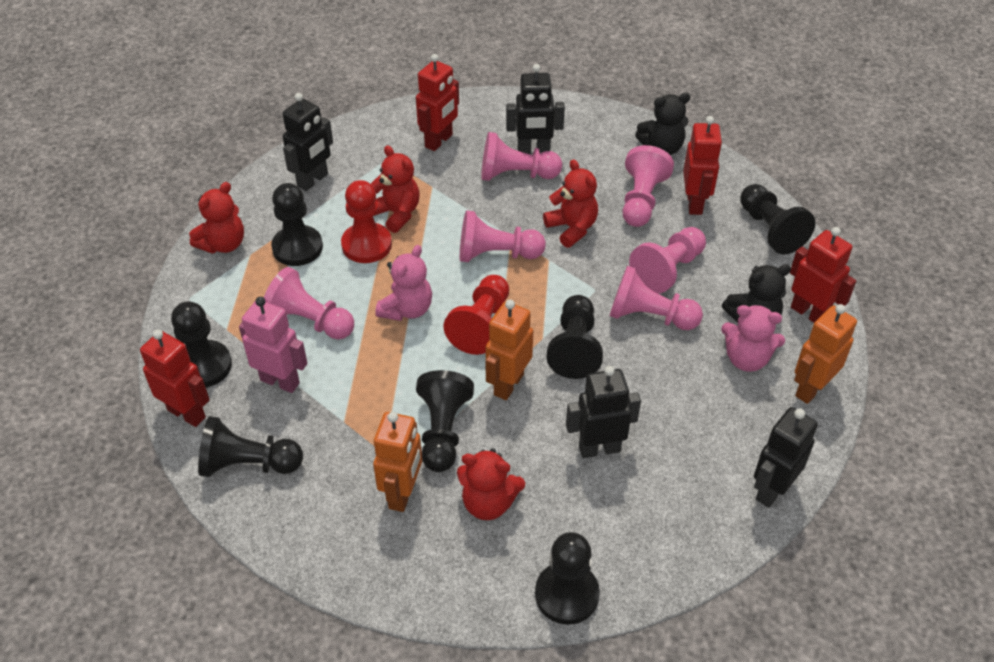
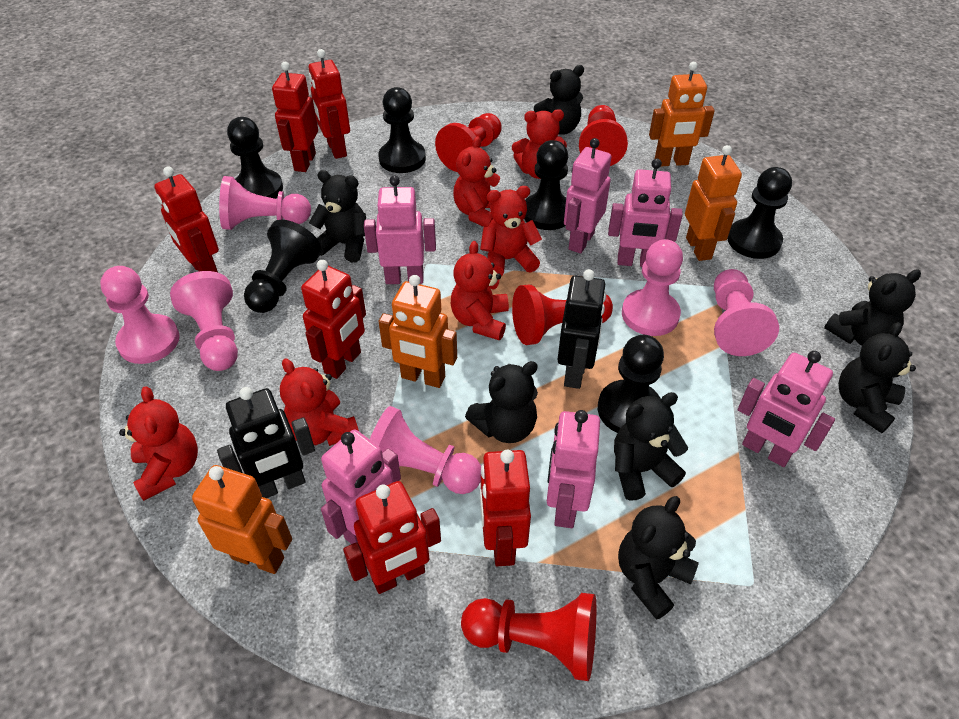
black pawn: 7 -> 6
black robot: 4 -> 2
black teddy bear: 2 -> 7
orange robot: 3 -> 4
pink robot: 1 -> 6
pink teddy bear: 2 -> 0
red pawn: 2 -> 4
red robot: 4 -> 6
red teddy bear: 4 -> 6

